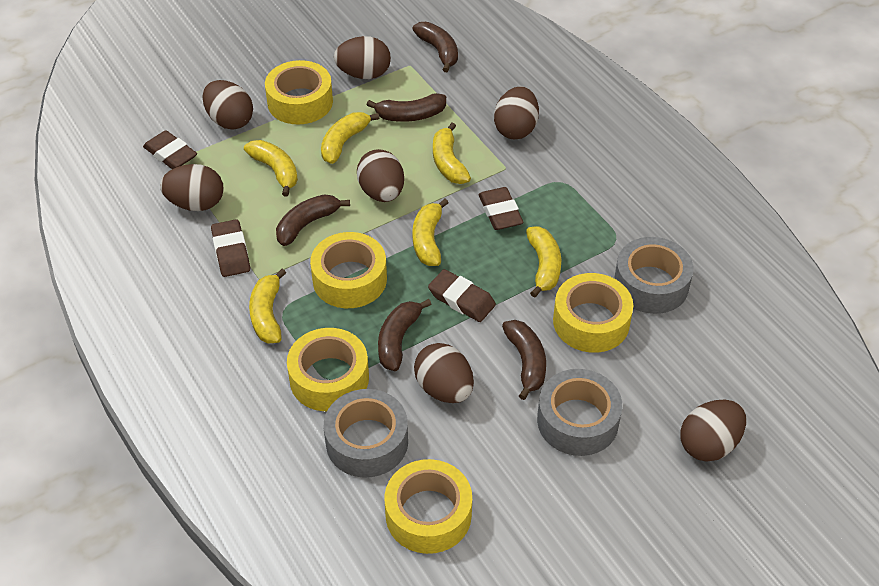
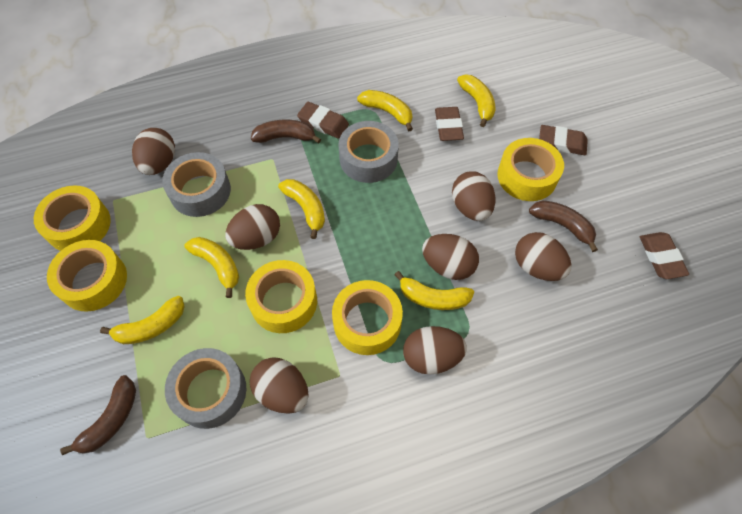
brown banana: 5 -> 3

